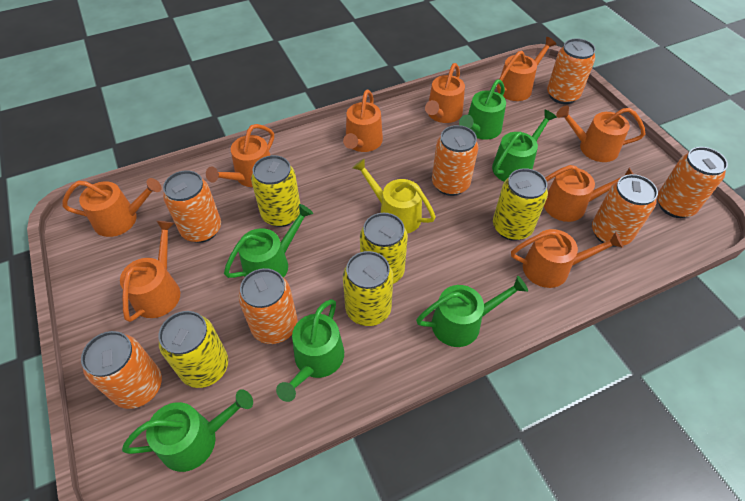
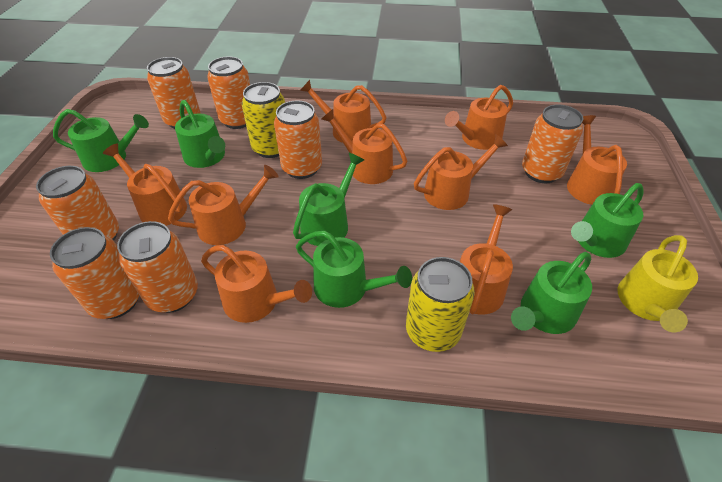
yellow can: 5 -> 2

